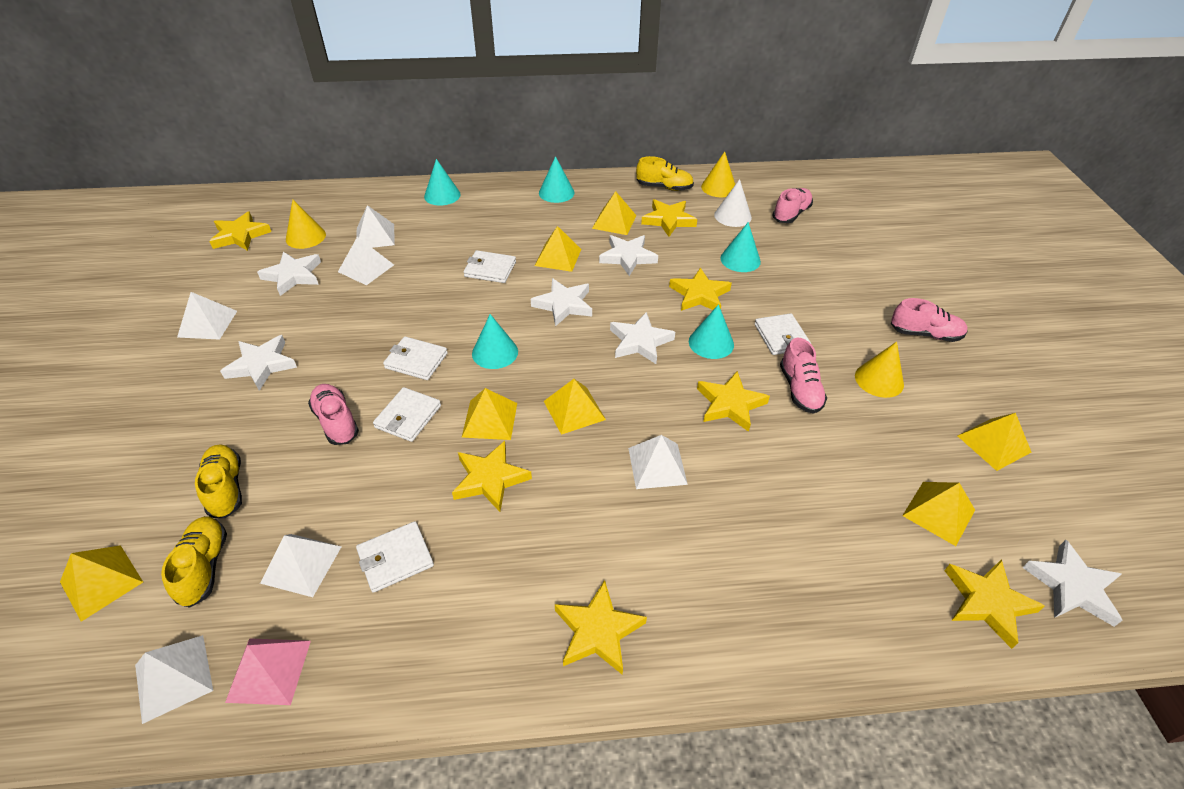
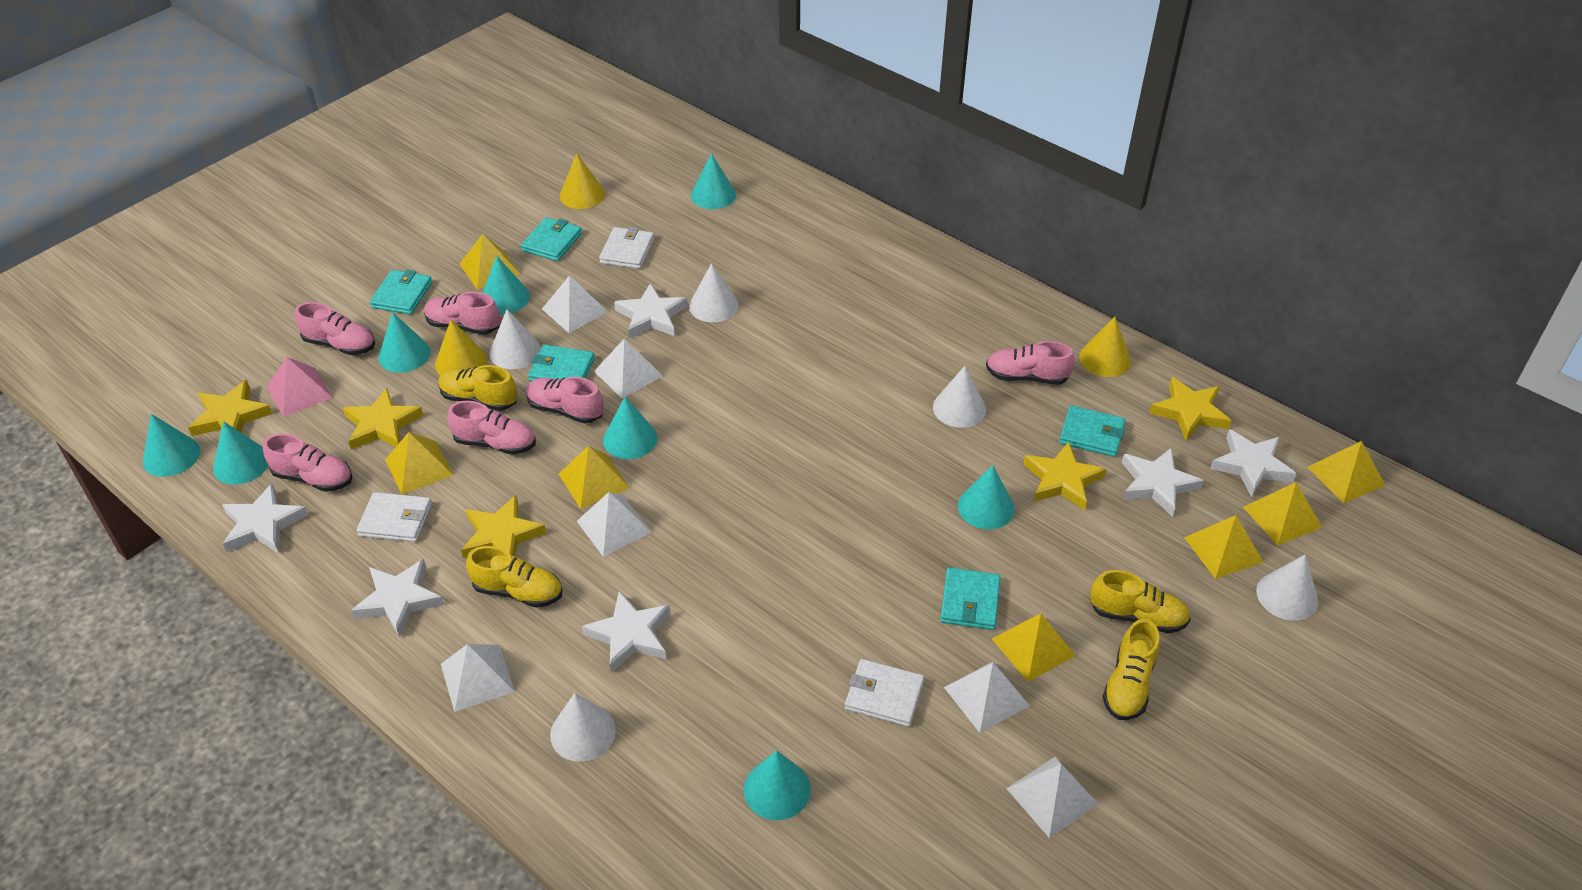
pink shoe: 4 -> 6
turquoise cone: 5 -> 8
turquoise wallet: 0 -> 5
white cone: 1 -> 5
white wallet: 5 -> 3
yellow shoe: 3 -> 4
yellow star: 7 -> 5

